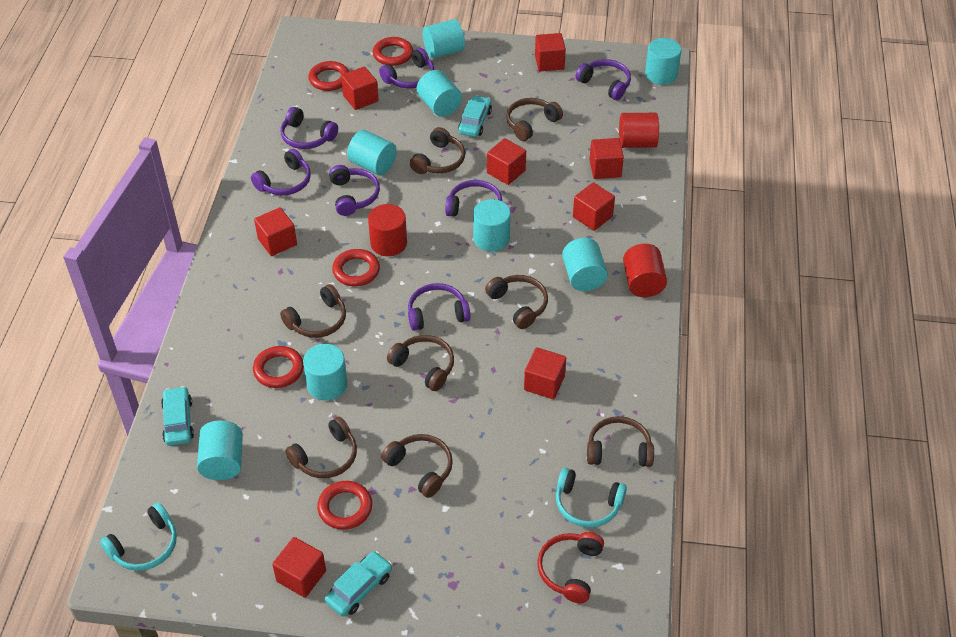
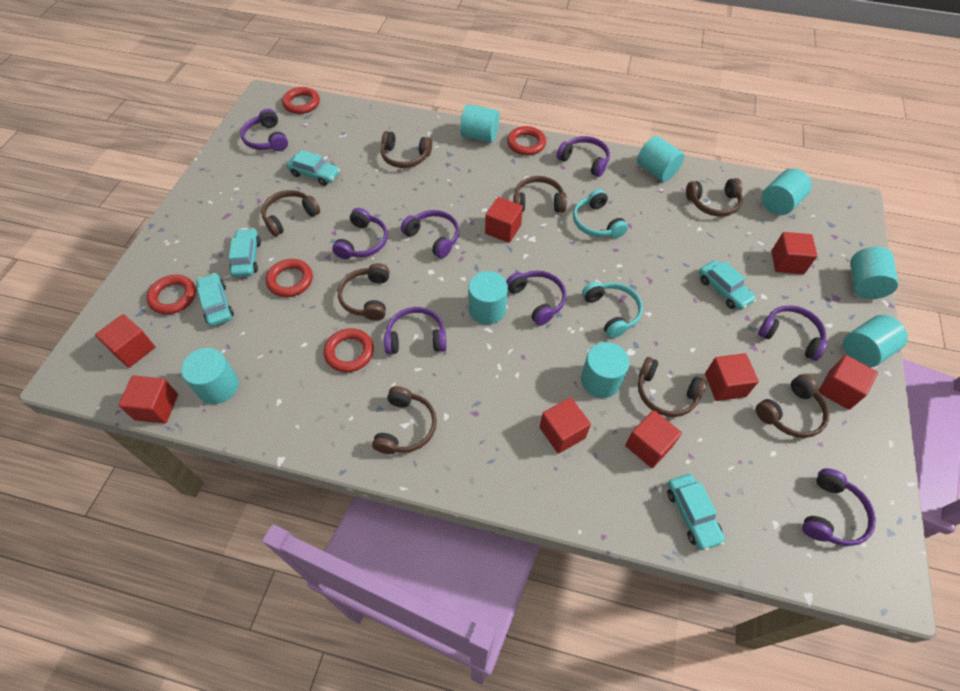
purple headphones: 7 -> 8
red cylinder: 3 -> 0
red headphones: 1 -> 0
turquoise car: 3 -> 5

